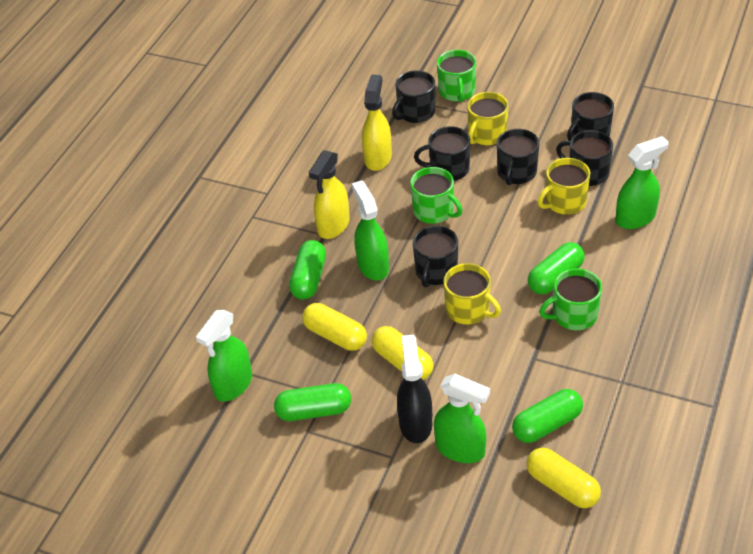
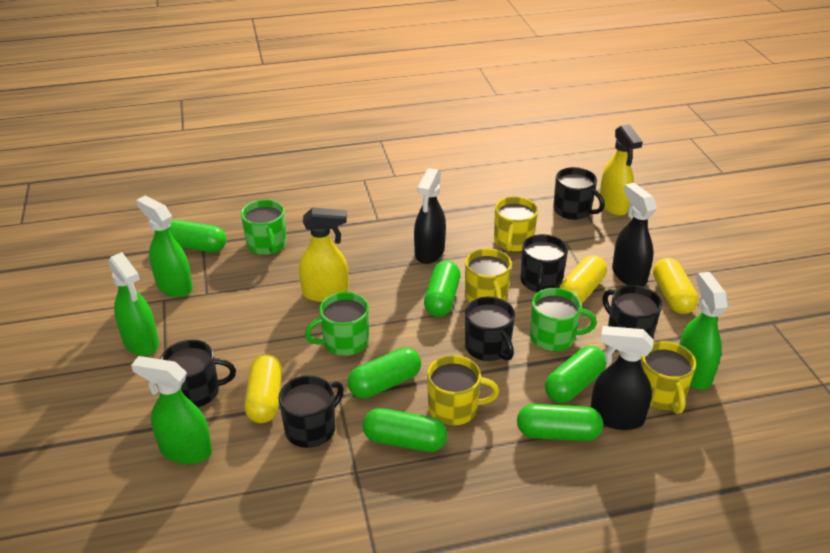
black spray bottle: 1 -> 3
green capsule: 4 -> 6
yellow mug: 3 -> 4

